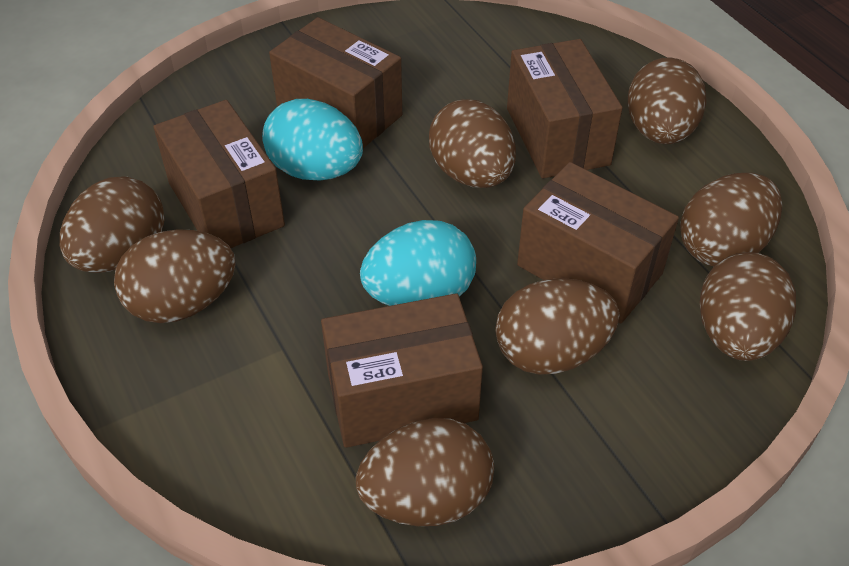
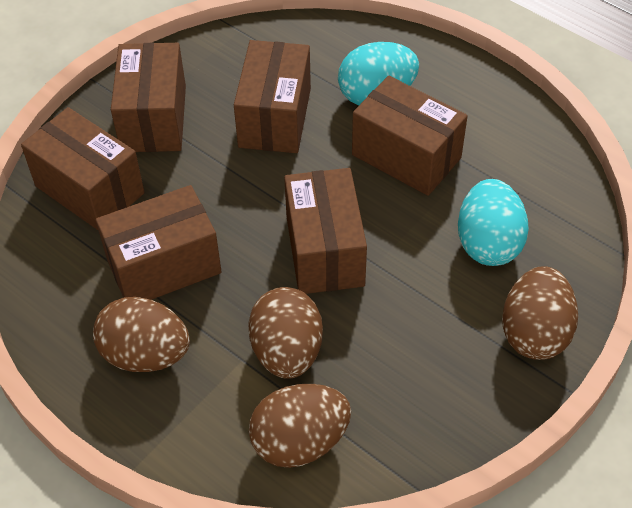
brown box: 5 -> 6
brown egg: 8 -> 4

